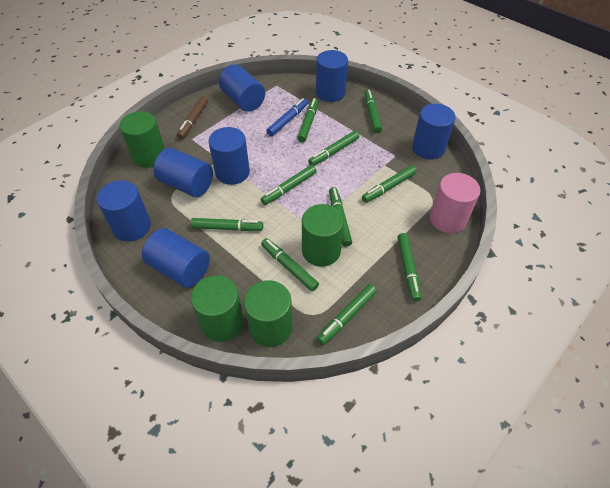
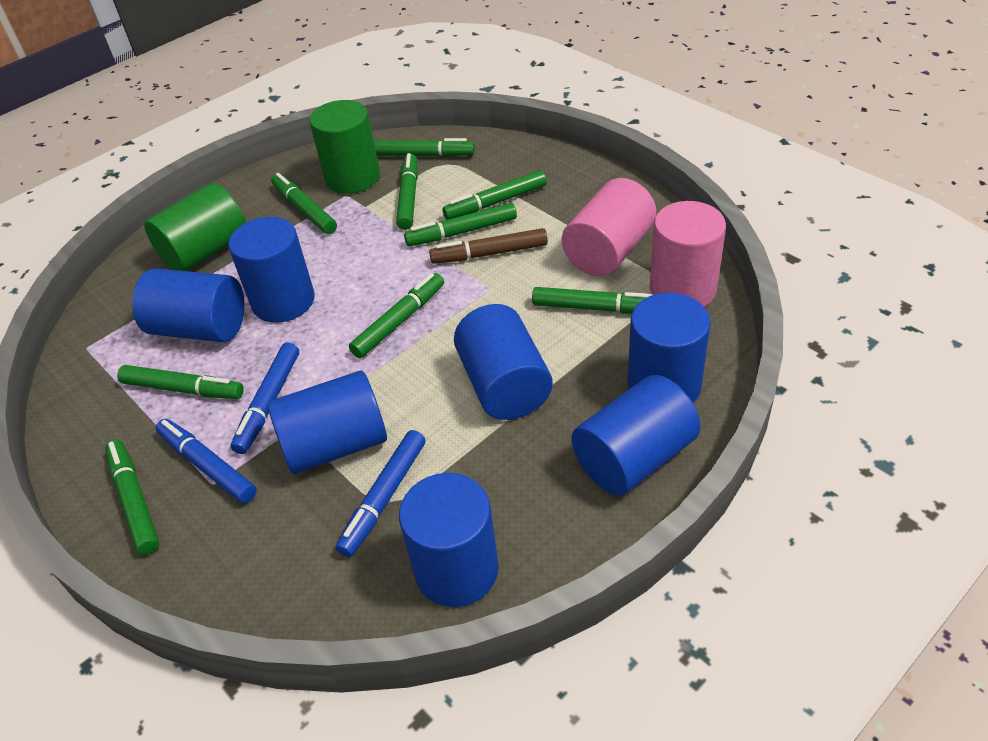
blue marker: 1 -> 3
green cylinder: 4 -> 2
green marker: 10 -> 9
pink cylinder: 1 -> 2

